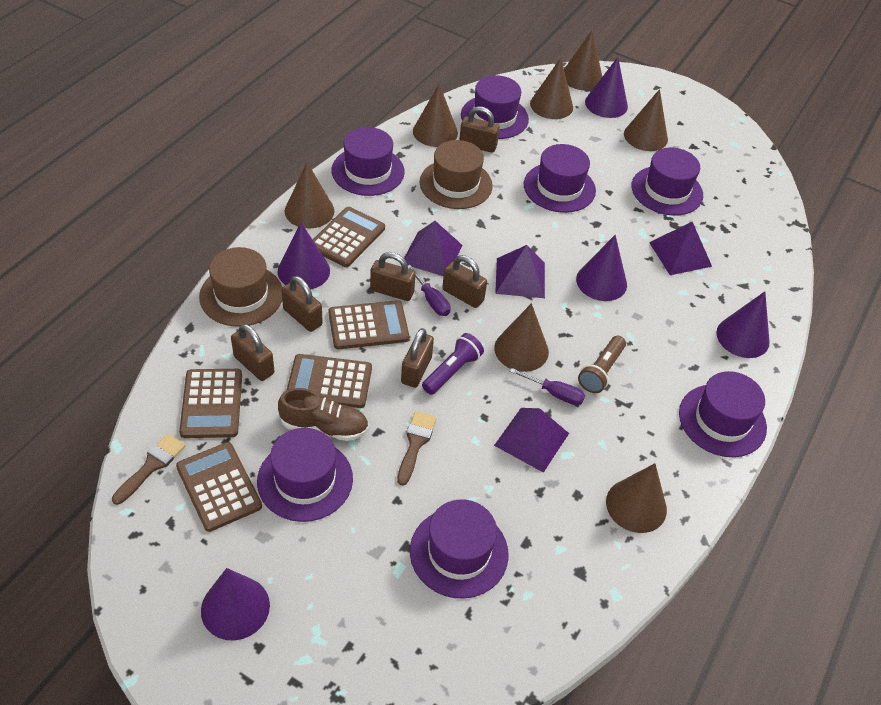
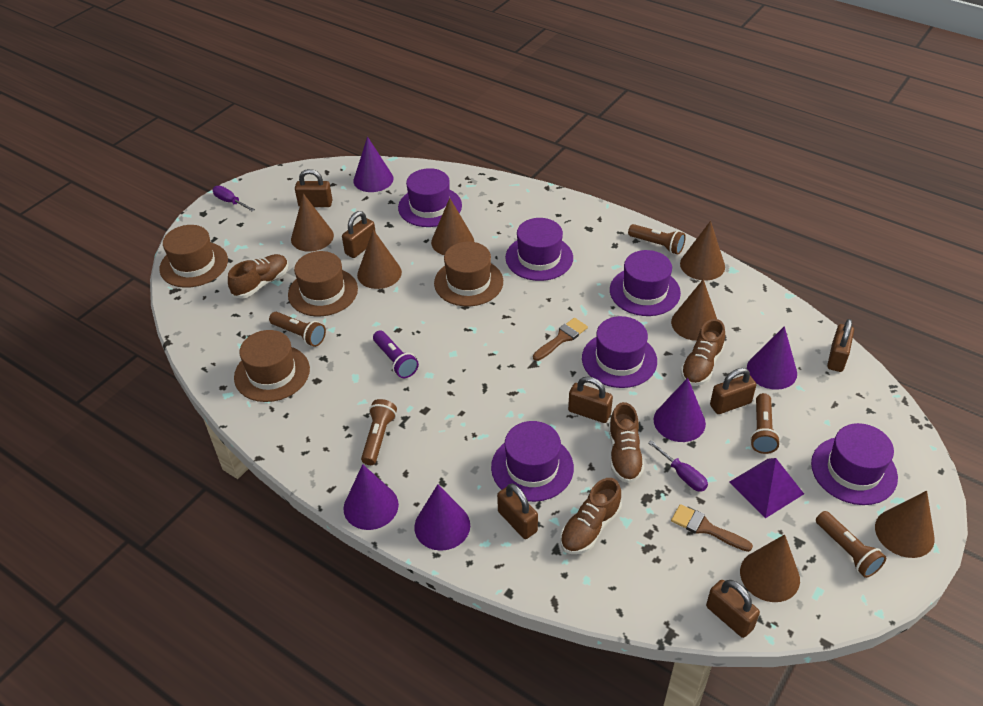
brown calculator: 5 -> 0
brown flashlight: 1 -> 5
brown hat: 2 -> 4
brown padlock: 6 -> 7
brown shoe: 1 -> 4
purple hat: 7 -> 6
purple pyramid: 4 -> 1

